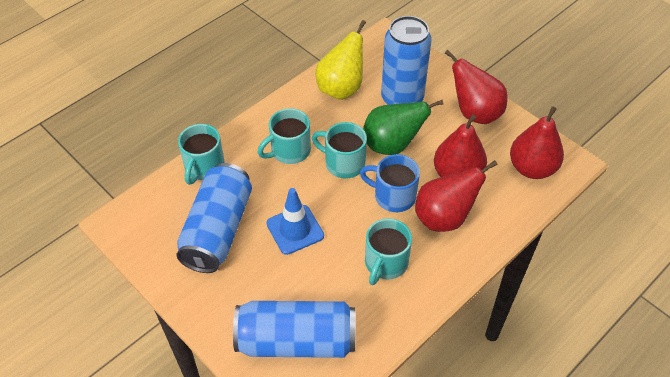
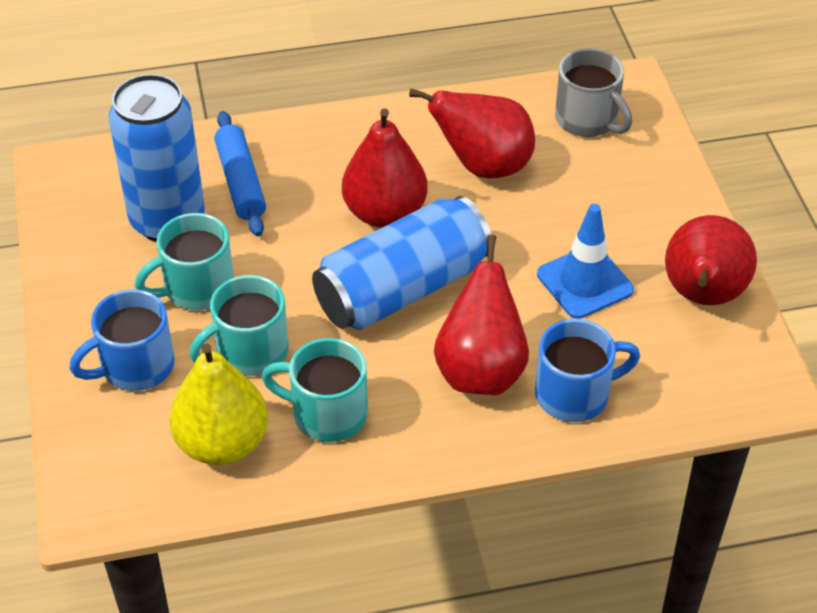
blue can: 3 -> 2
blue mug: 1 -> 2
blue rolling pin: 0 -> 1
green pear: 1 -> 0
grey mug: 0 -> 1
turquoise mug: 4 -> 3

